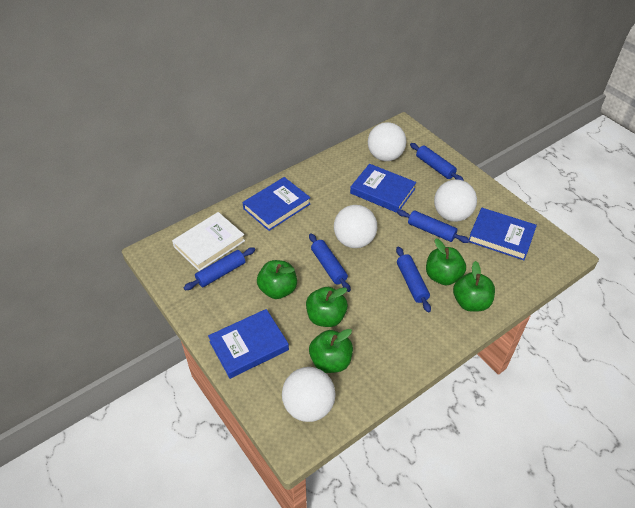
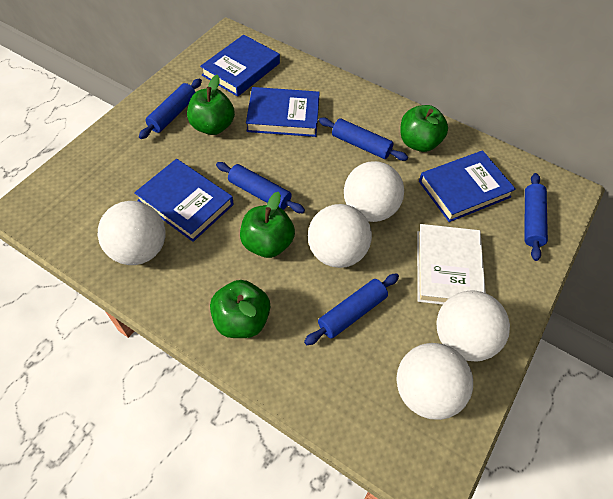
green apple: 5 -> 4
white ball: 4 -> 5

